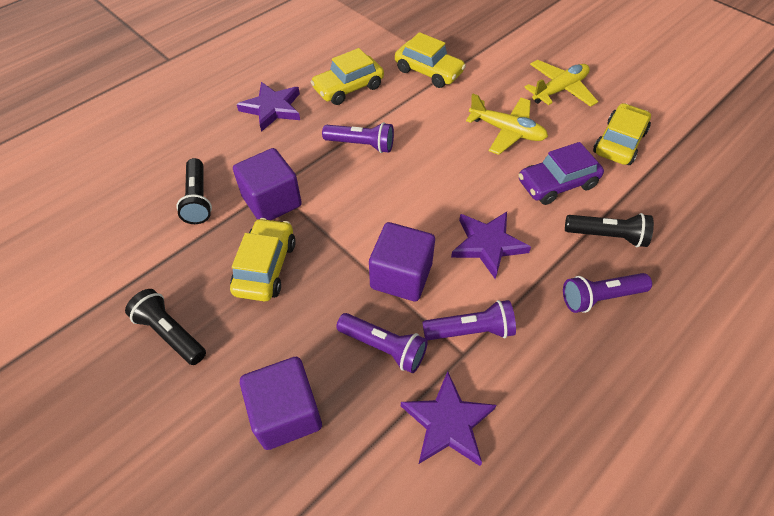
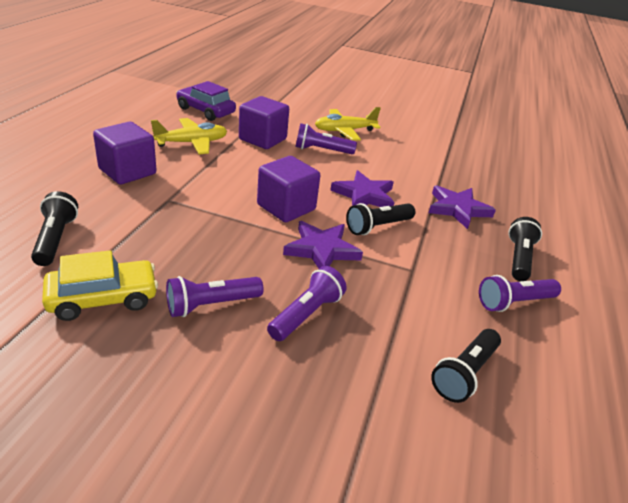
black flashlight: 3 -> 4
yellow car: 4 -> 1

